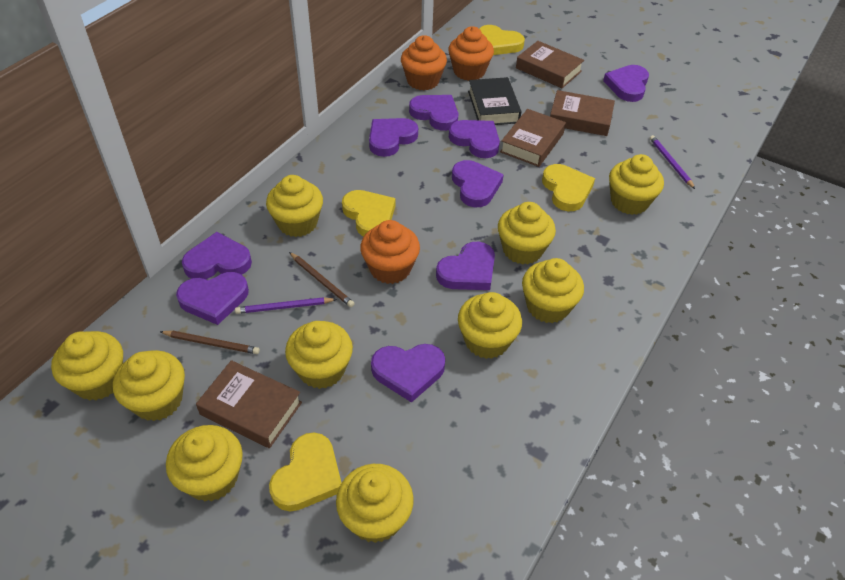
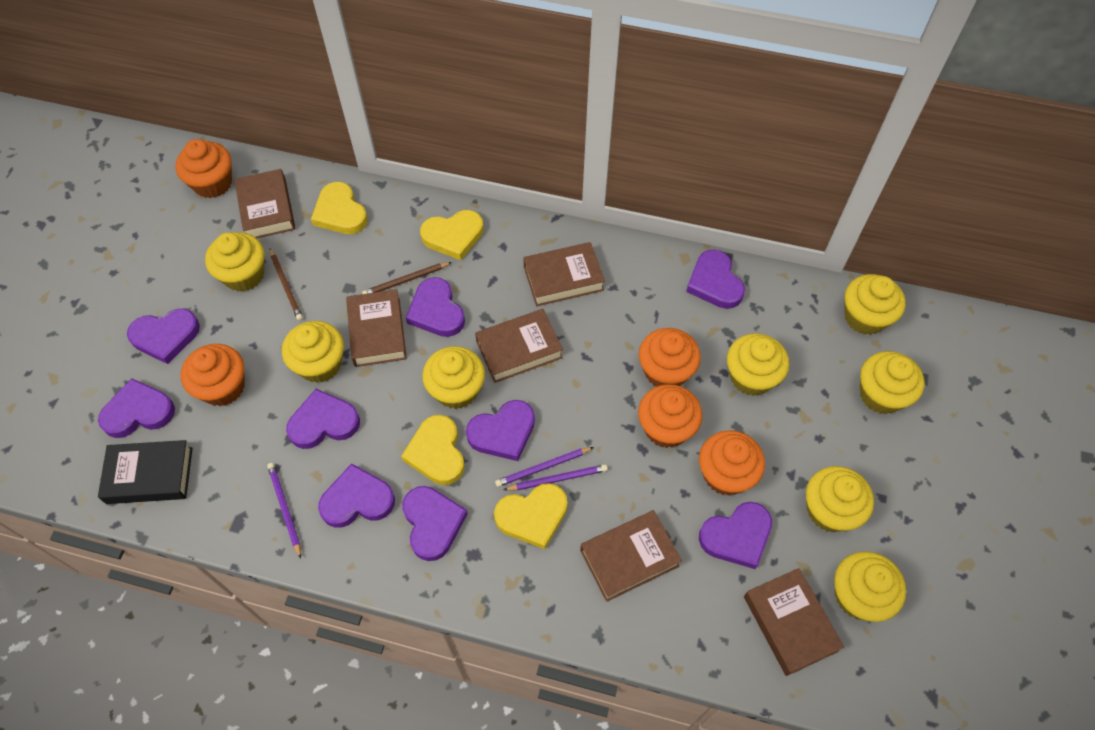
brown book: 4 -> 6
orange cupcake: 3 -> 5
purple pencil: 2 -> 3
yellow cupcake: 10 -> 8

